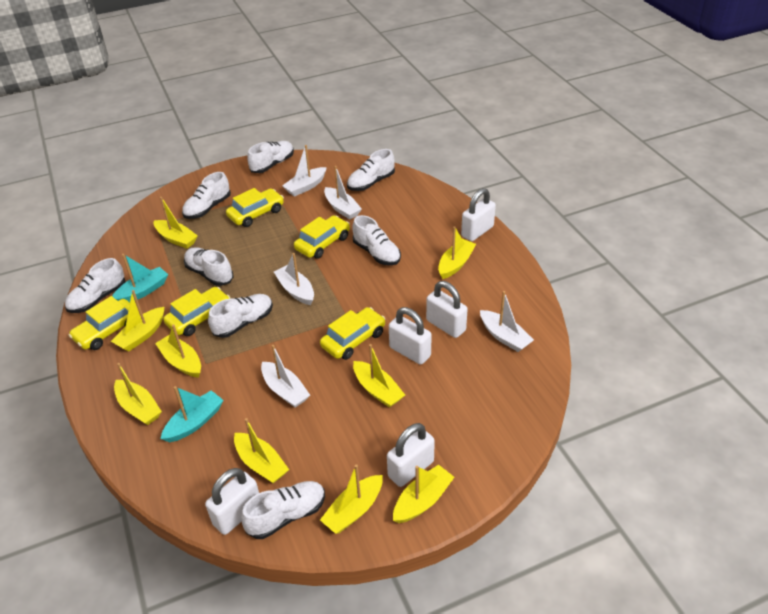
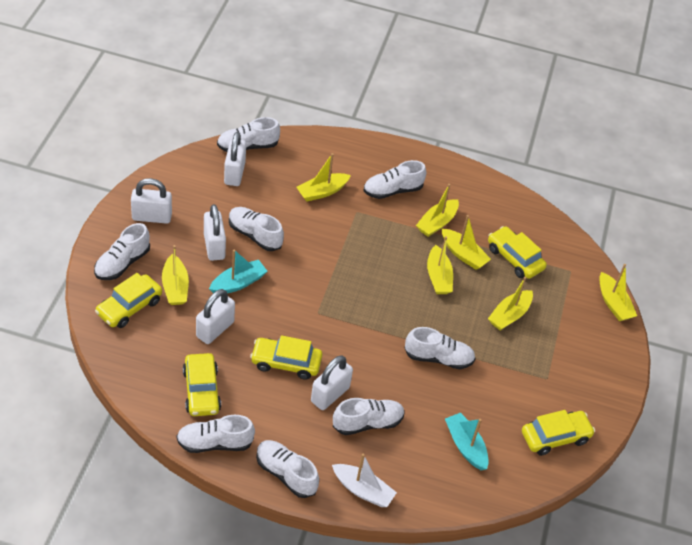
white boat: 5 -> 1
yellow boat: 9 -> 7

